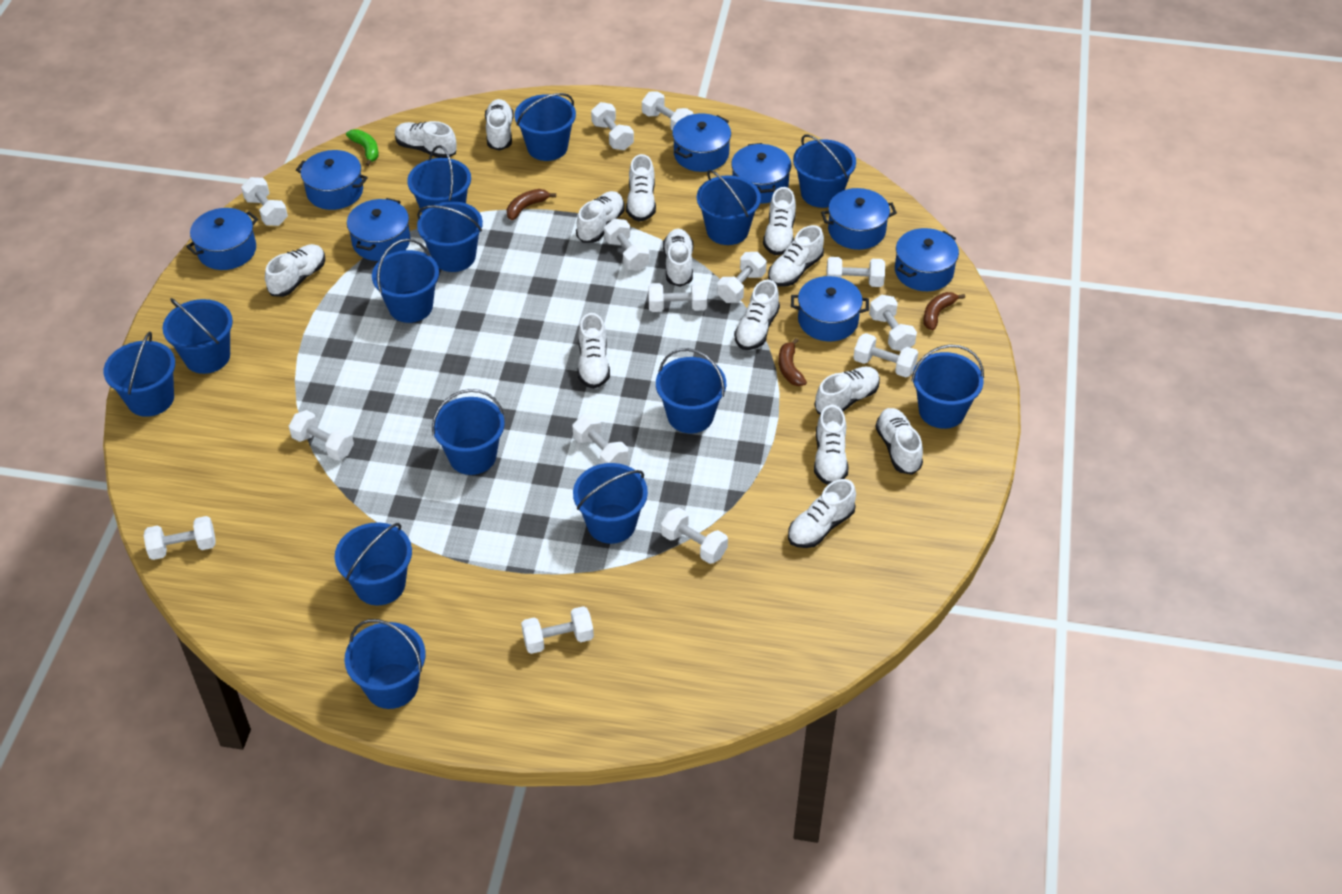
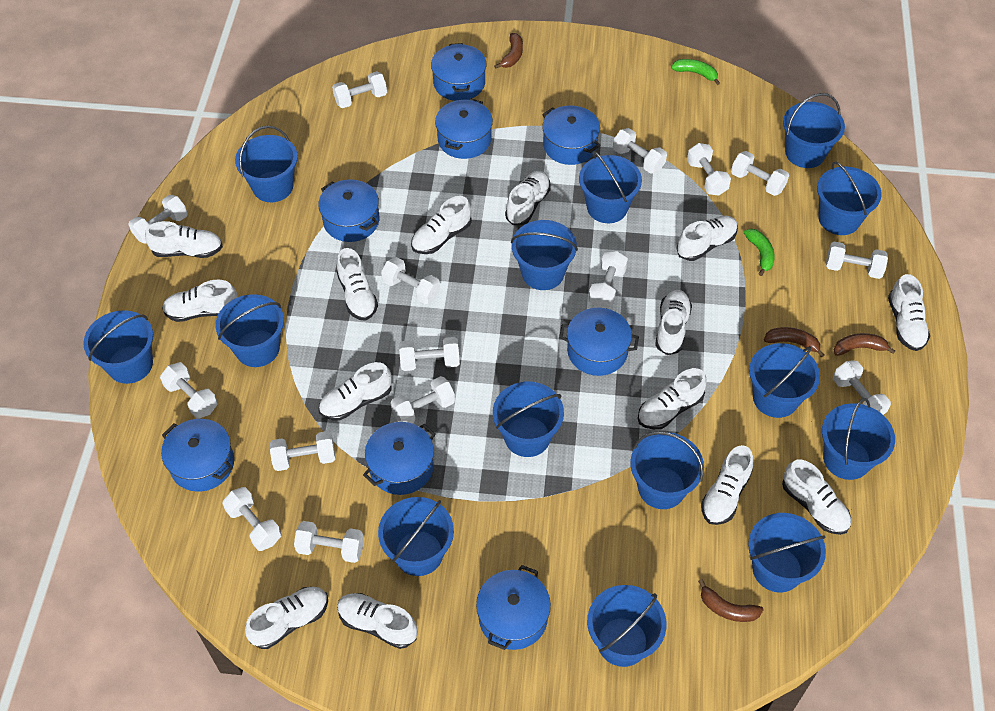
brown banana: 3 -> 4
green banana: 1 -> 2
white dumbbell: 14 -> 15

